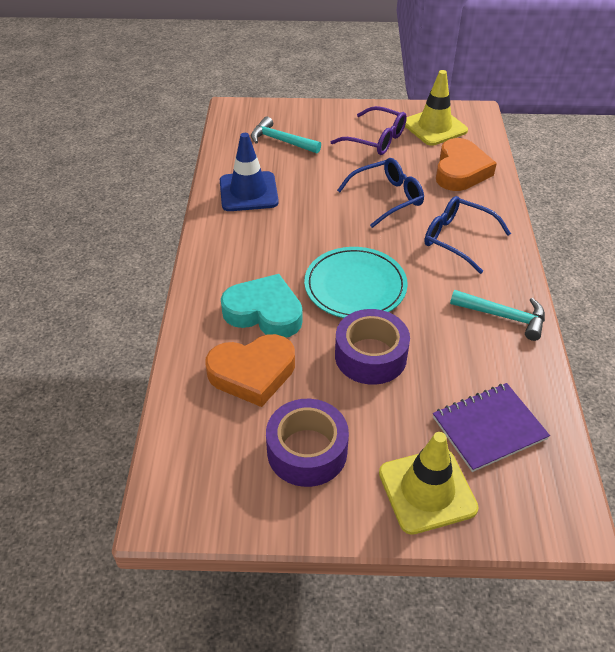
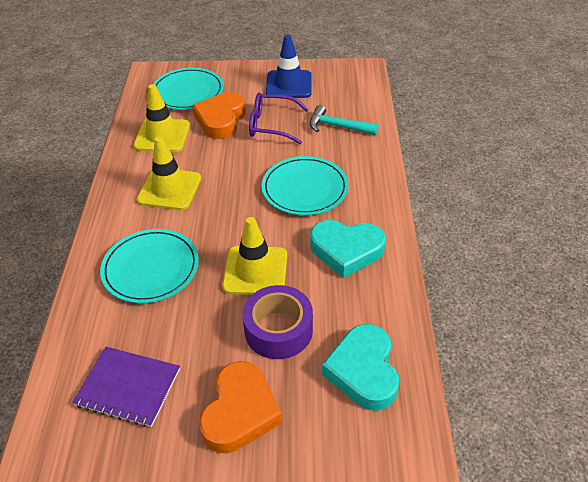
blue glasses: 2 -> 0
purple tape: 2 -> 1
turquoise hammer: 2 -> 1
turquoise heart: 1 -> 2
turquoise plate: 1 -> 3
yellow traffic cone: 2 -> 3

